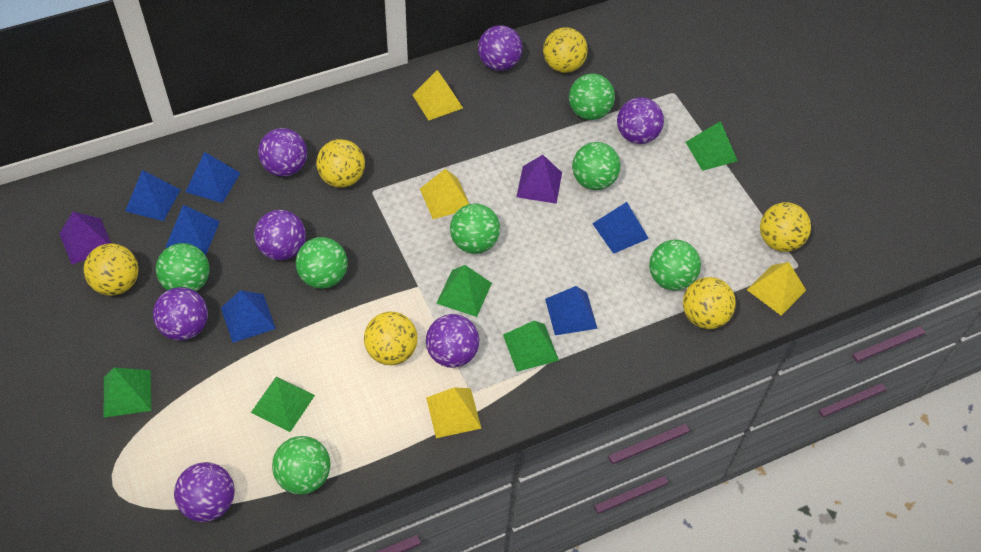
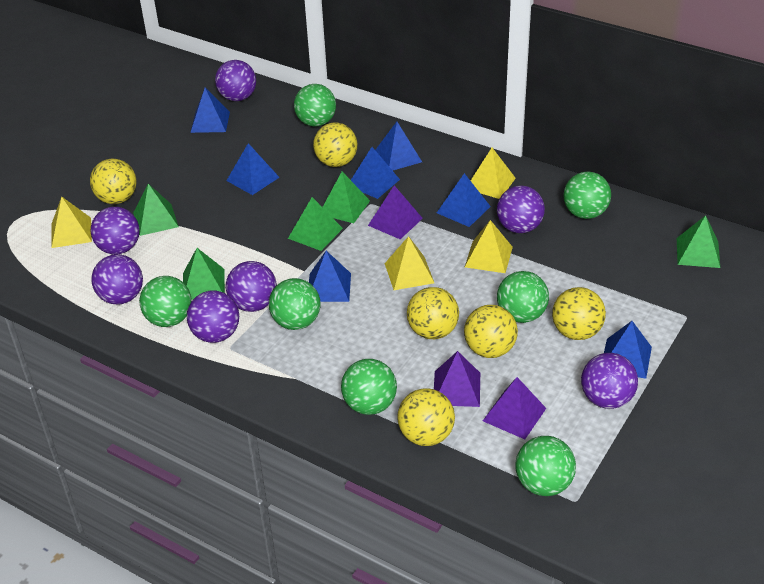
blue pyramid: 6 -> 7
purple pyramid: 2 -> 3

